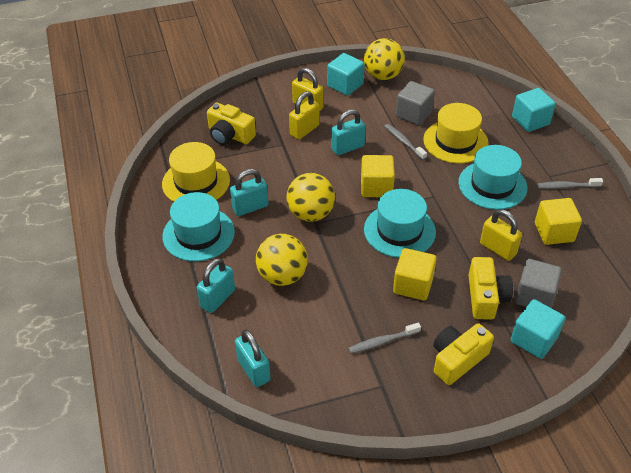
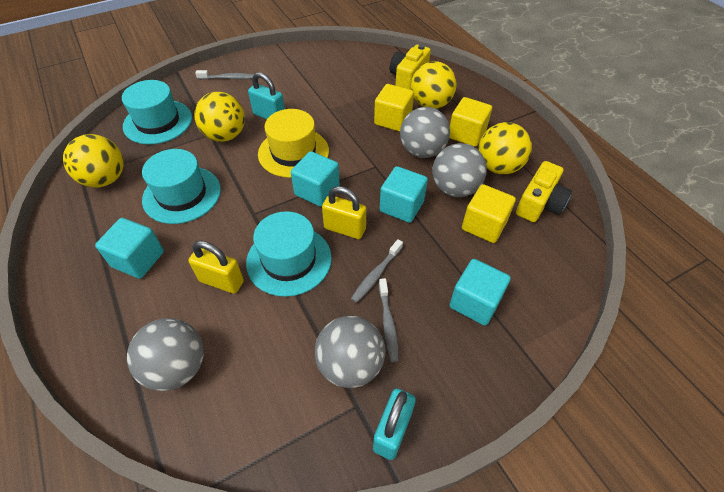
grey ball: 0 -> 4
grey cube: 2 -> 0
turquoise cube: 3 -> 4
turquoise padlock: 4 -> 2
yellow ball: 3 -> 4
yellow camera: 3 -> 2
yellow hat: 2 -> 1
yellow padlock: 3 -> 2

